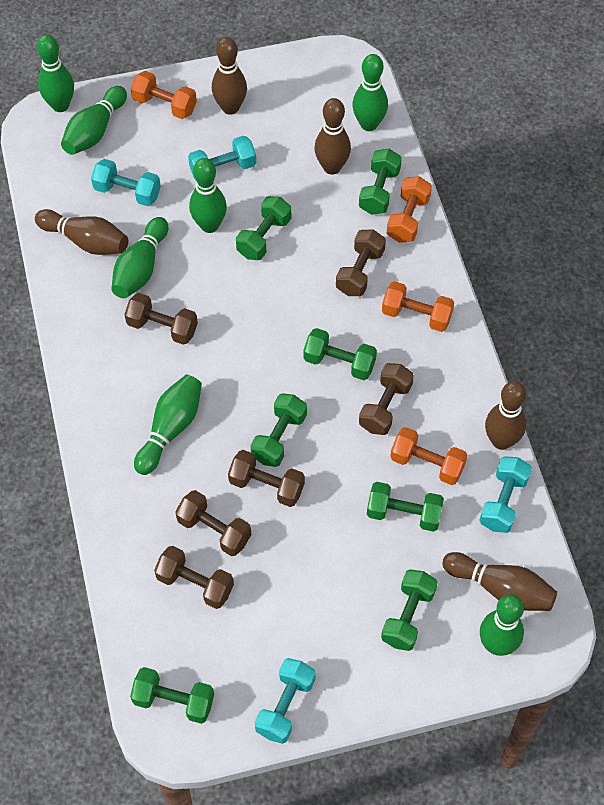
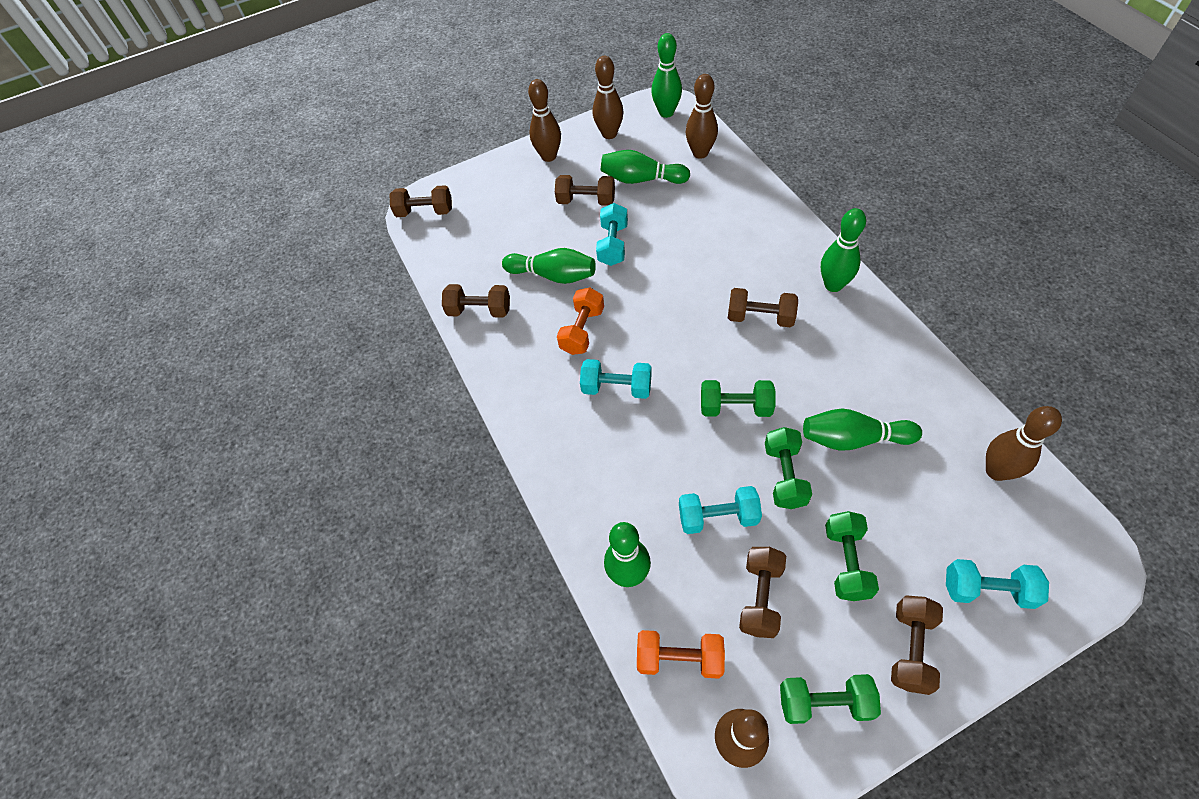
green bowling pin: 7 -> 6
green dumbbell: 7 -> 4
orange dumbbell: 4 -> 2

